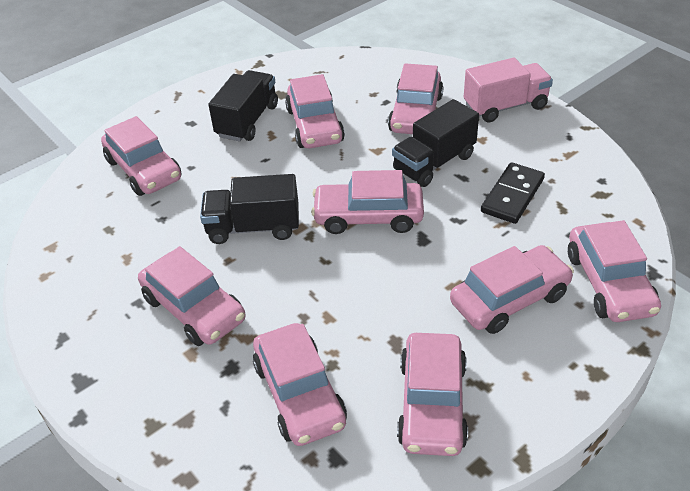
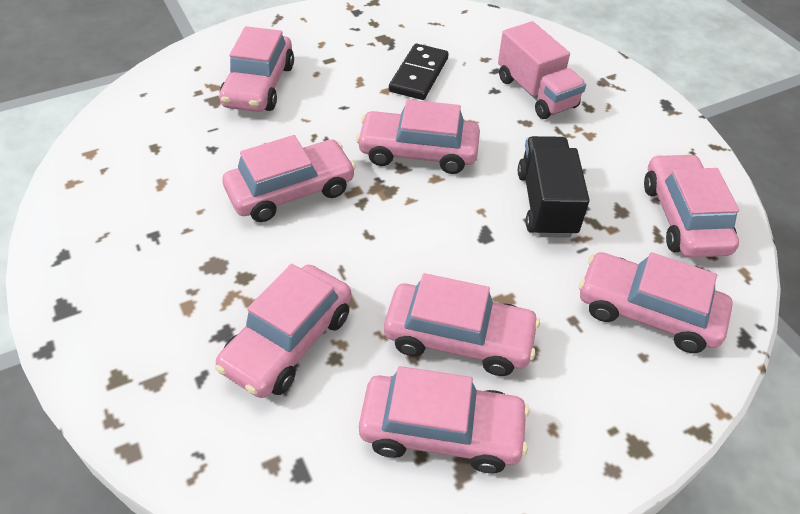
black truck: 3 -> 1
pink car: 9 -> 8

